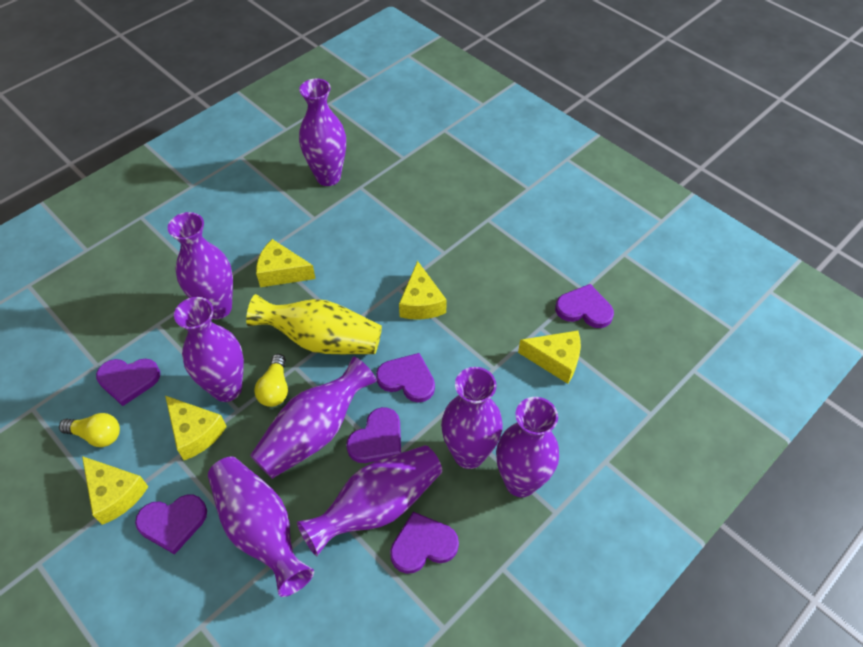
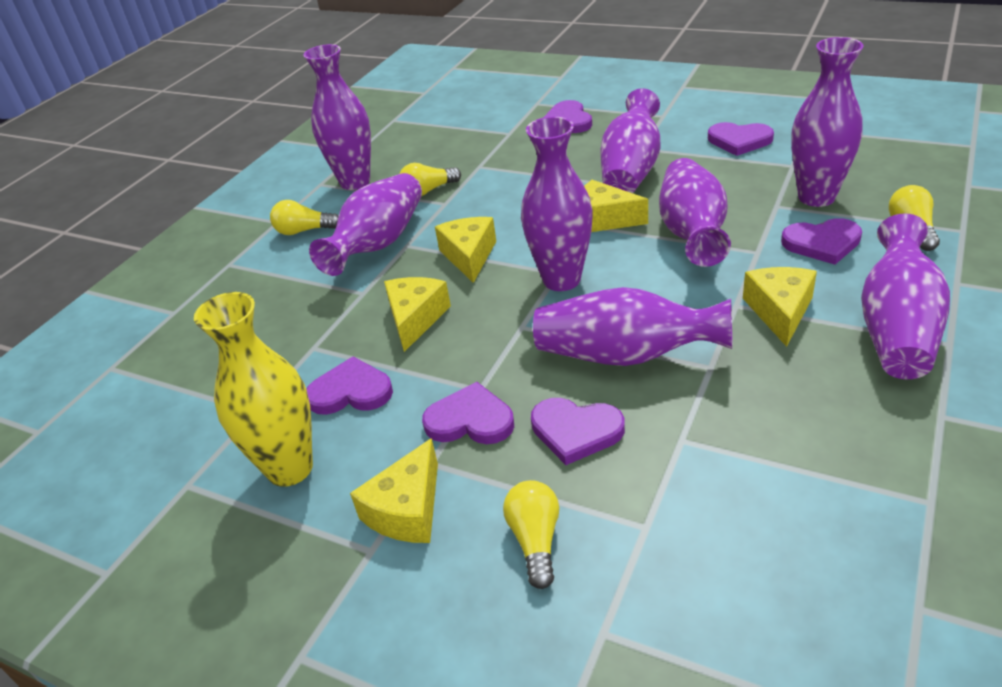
yellow light bulb: 2 -> 4

